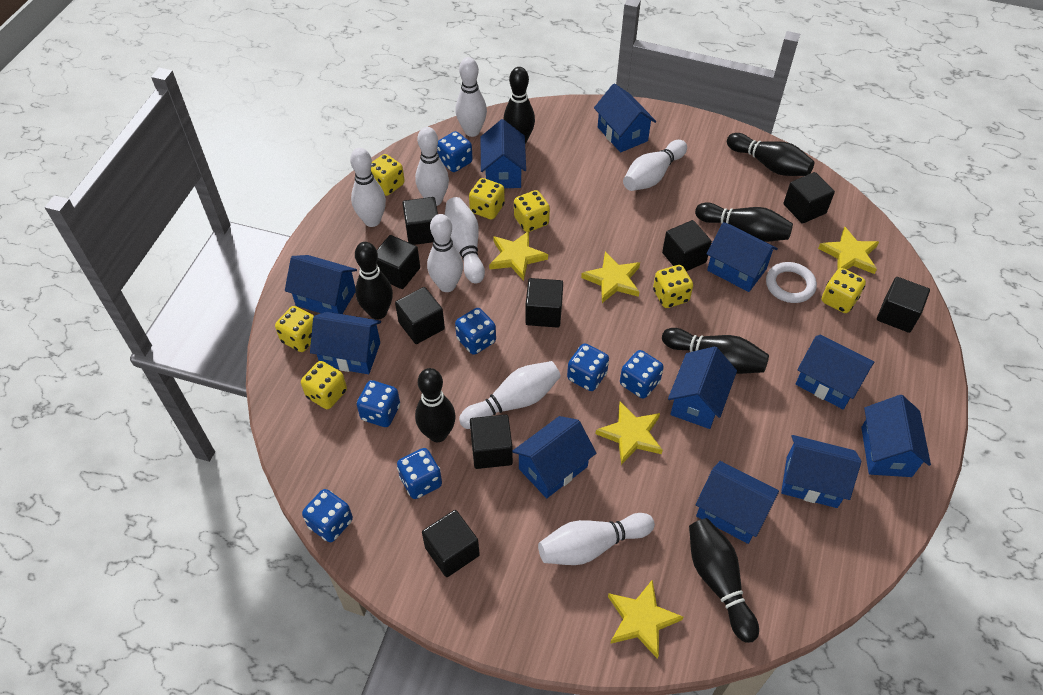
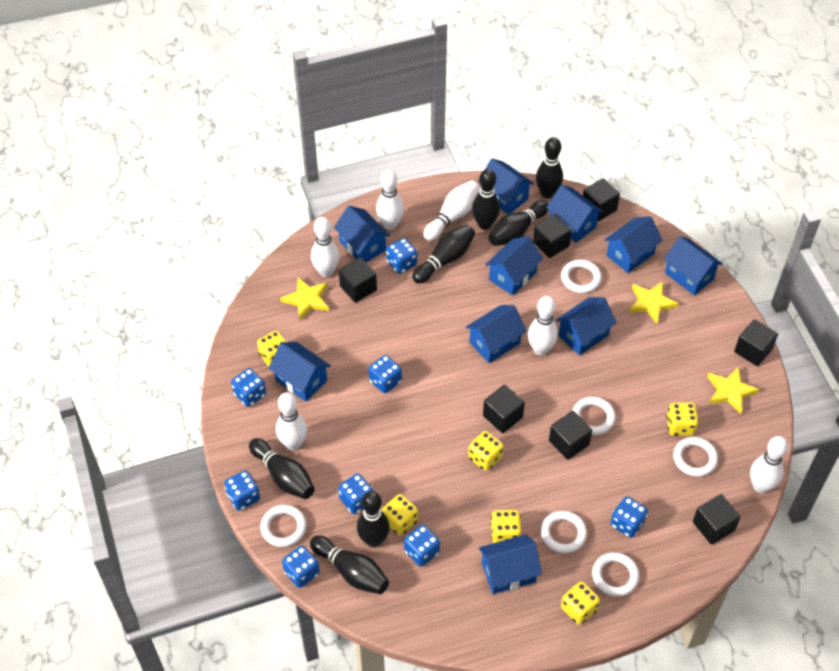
black cube: 9 -> 7
blue dice: 7 -> 8
blue house: 11 -> 10
white bowling pin: 8 -> 6
white ring: 1 -> 6
yellow dice: 7 -> 6
yellow star: 5 -> 3

